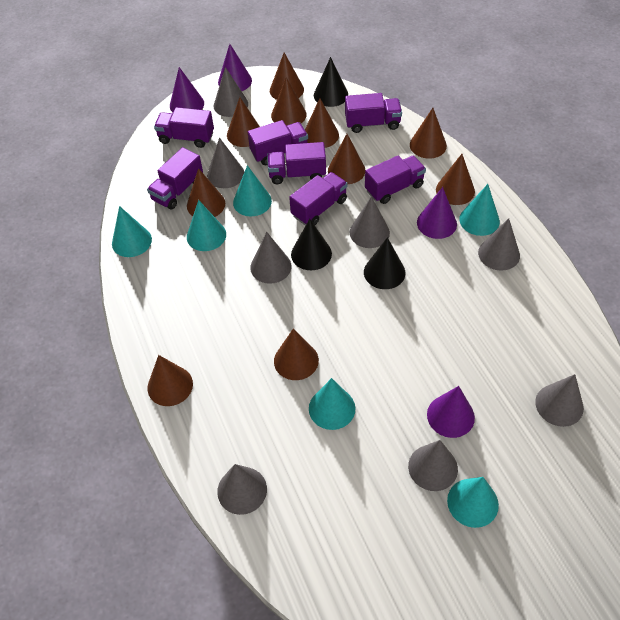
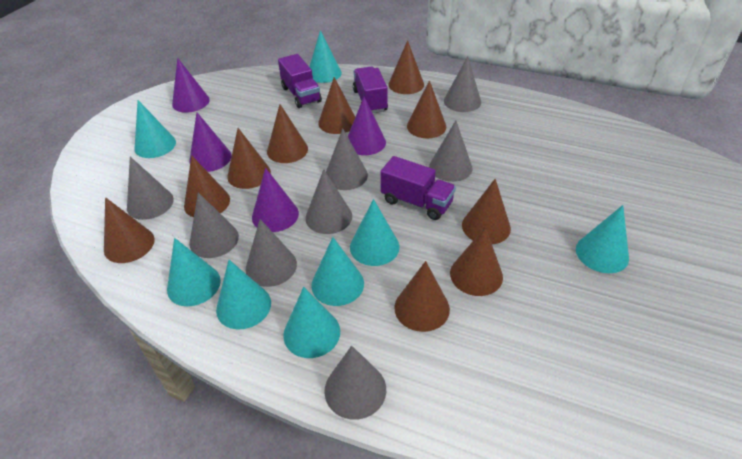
black cone: 3 -> 0
purple truck: 7 -> 3
turquoise cone: 6 -> 8

